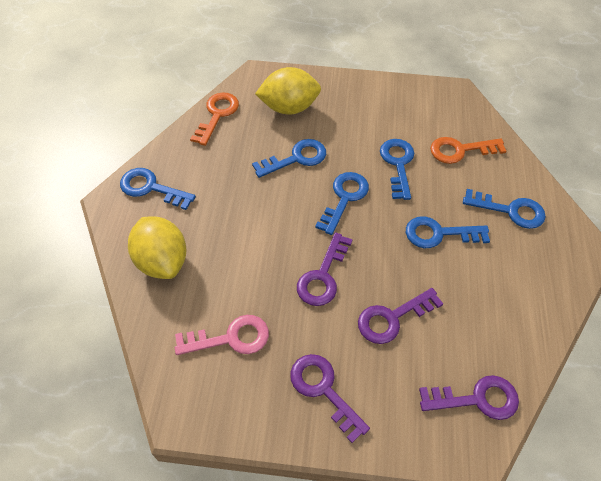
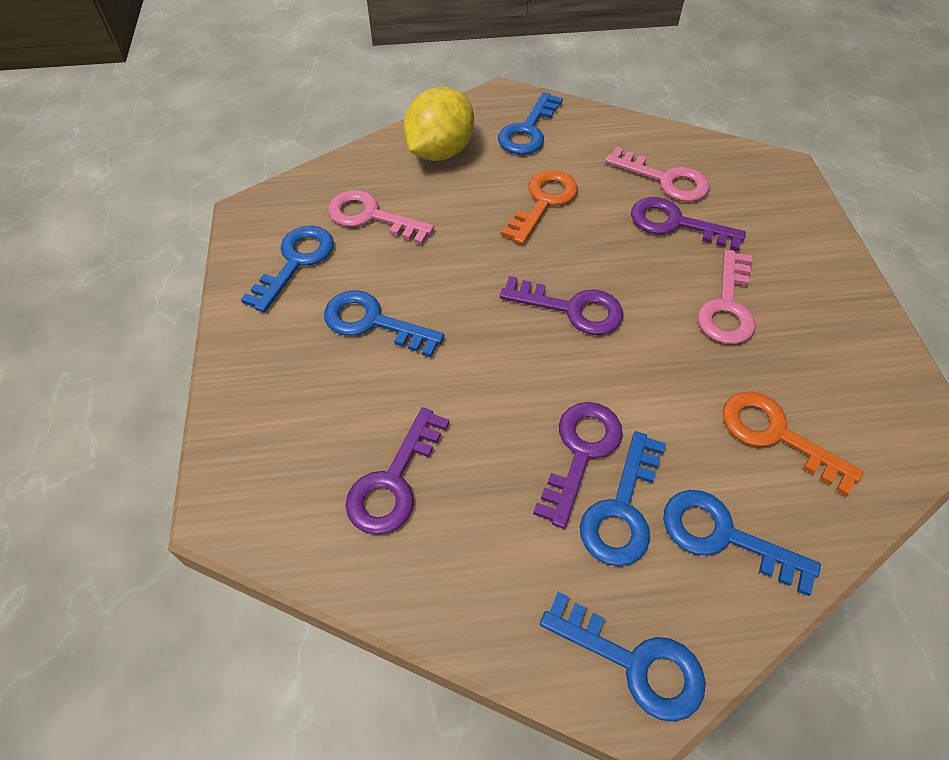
pink key: 1 -> 3
yellow lemon: 2 -> 1

